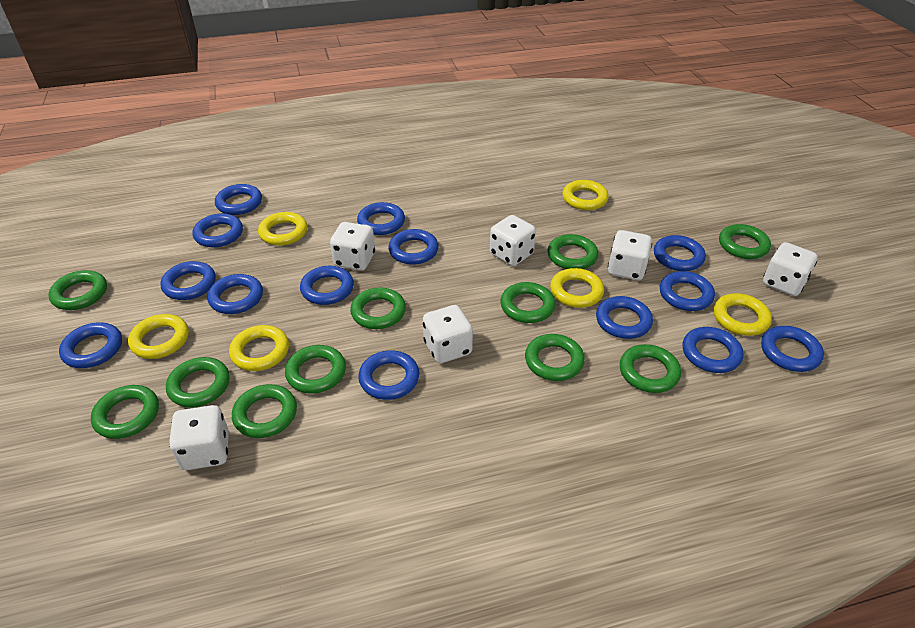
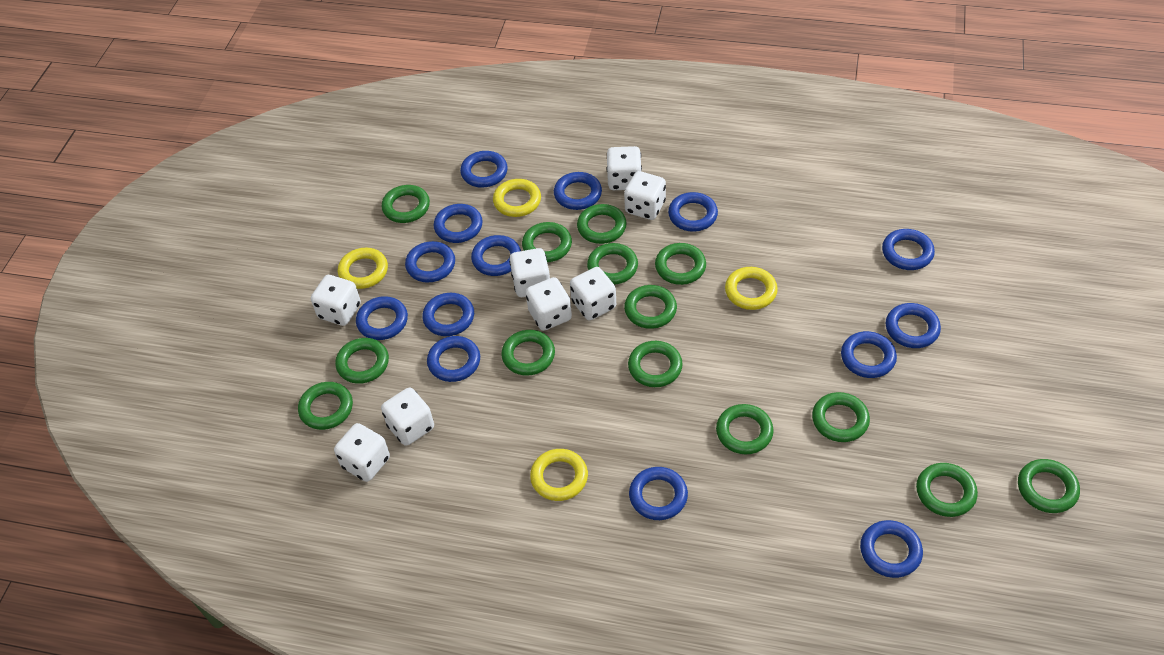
green ring: 11 -> 14
white dice: 6 -> 8
yellow ring: 6 -> 4

